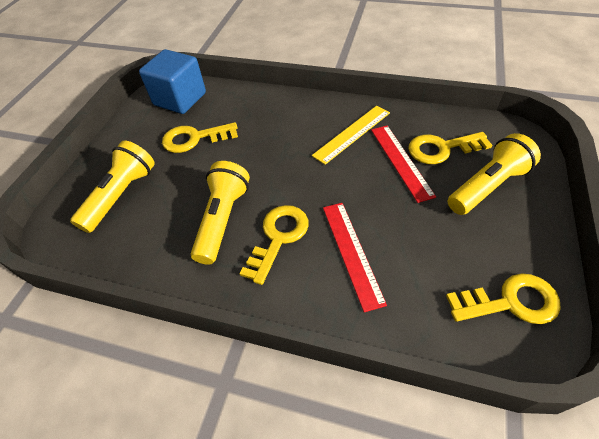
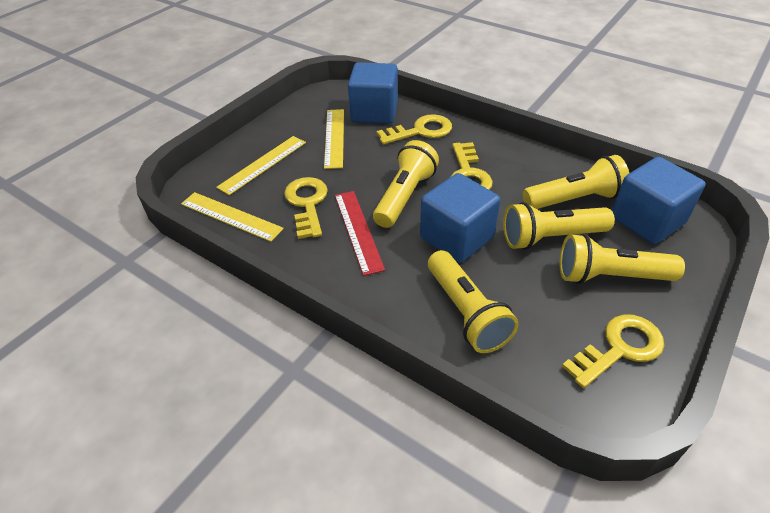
blue cube: 1 -> 3
red ruler: 2 -> 1
yellow flashlight: 3 -> 5
yellow ruler: 1 -> 3

